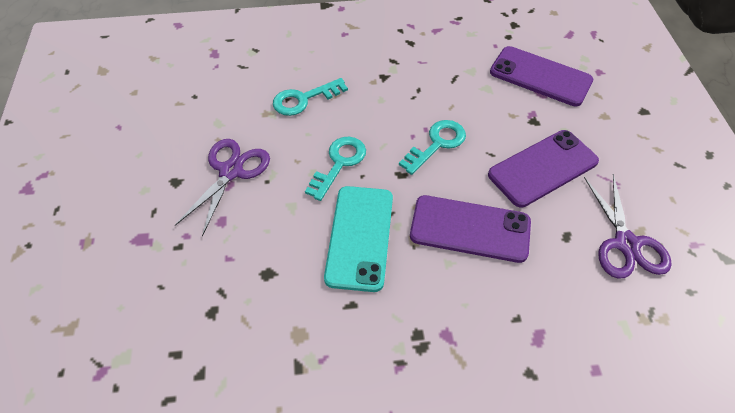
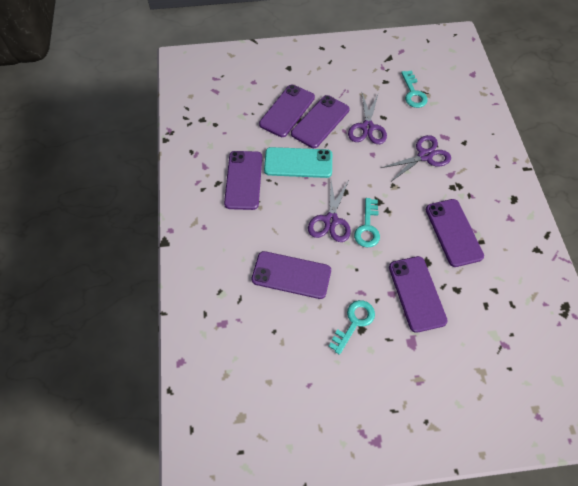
purple phone: 3 -> 6
purple scissors: 2 -> 3

